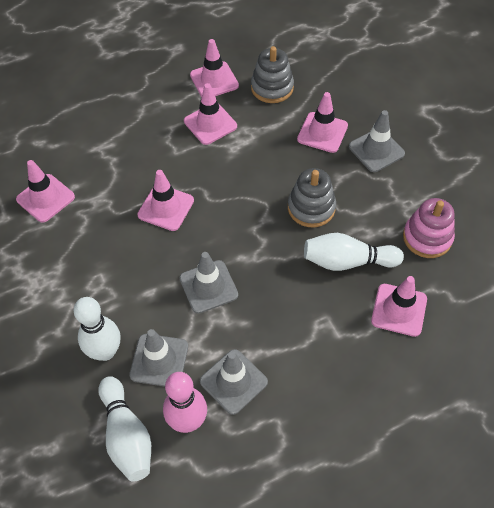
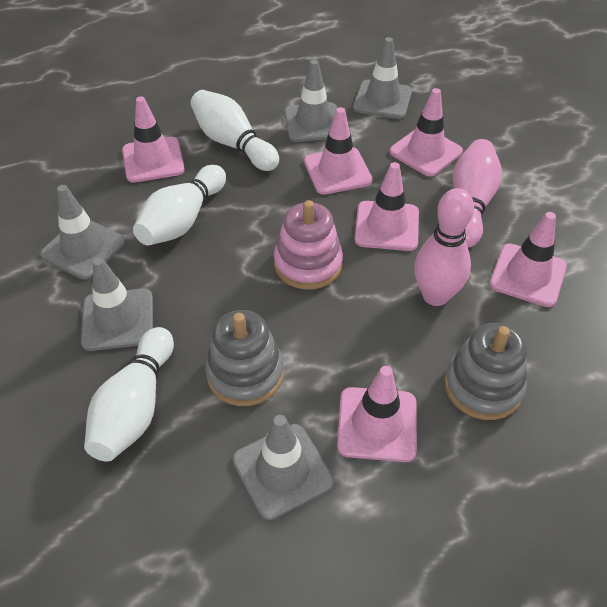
grey traffic cone: 4 -> 5
pink bowling pin: 1 -> 2

